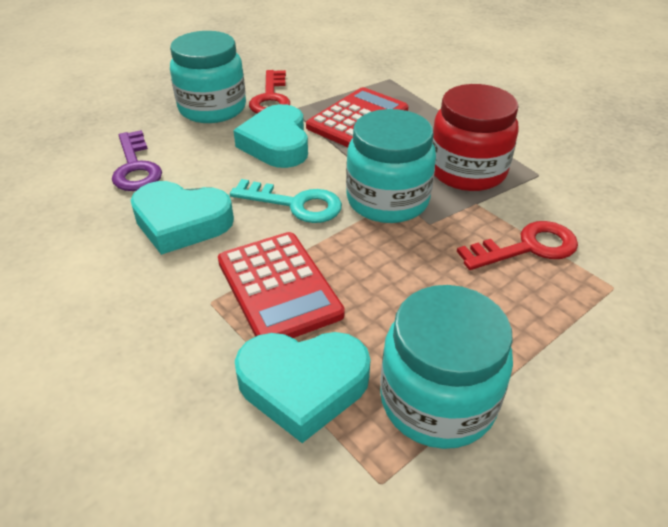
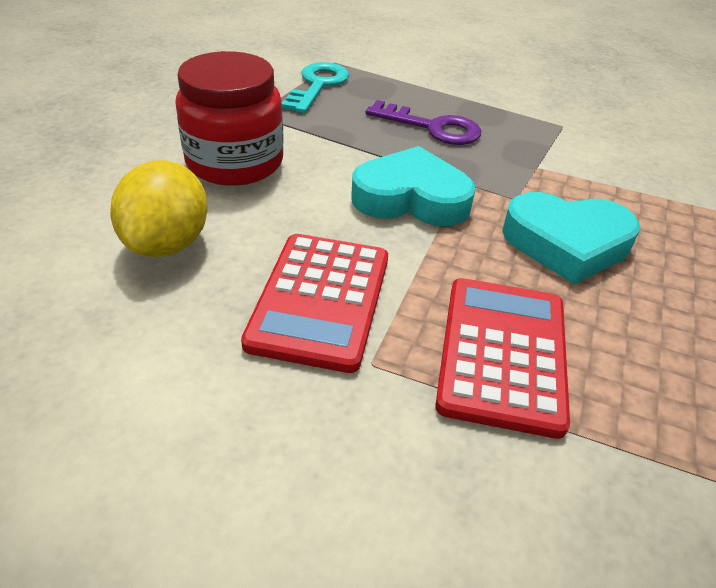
red key: 2 -> 0
turquoise heart: 3 -> 2
turquoise jar: 3 -> 0
yellow lemon: 0 -> 1

